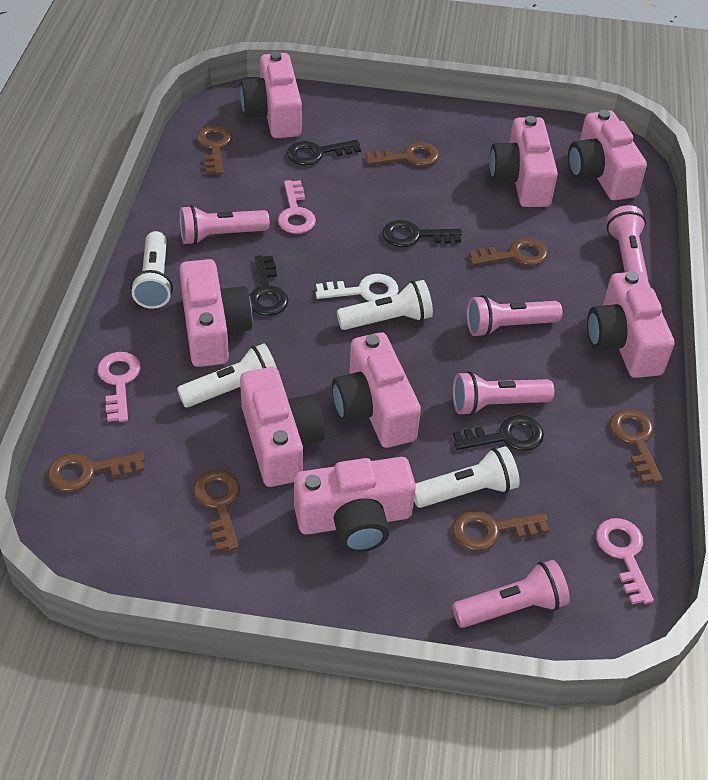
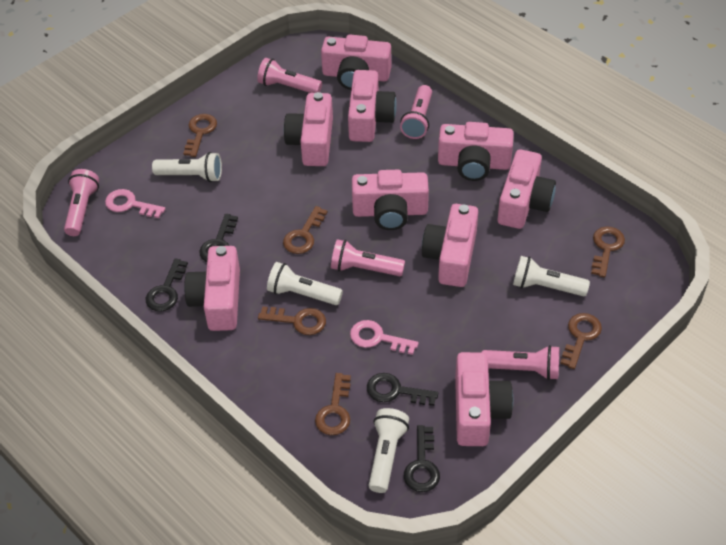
brown key: 7 -> 6
pink camera: 8 -> 9
pink key: 3 -> 2
white key: 1 -> 0

